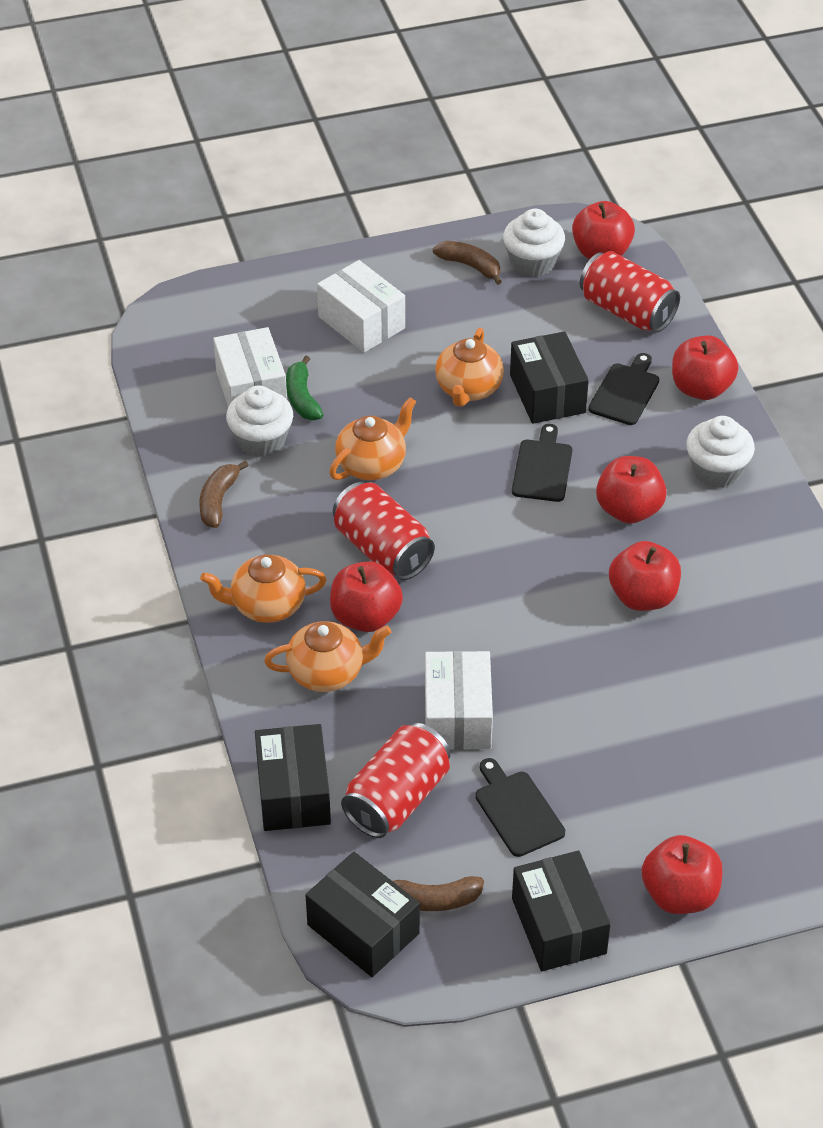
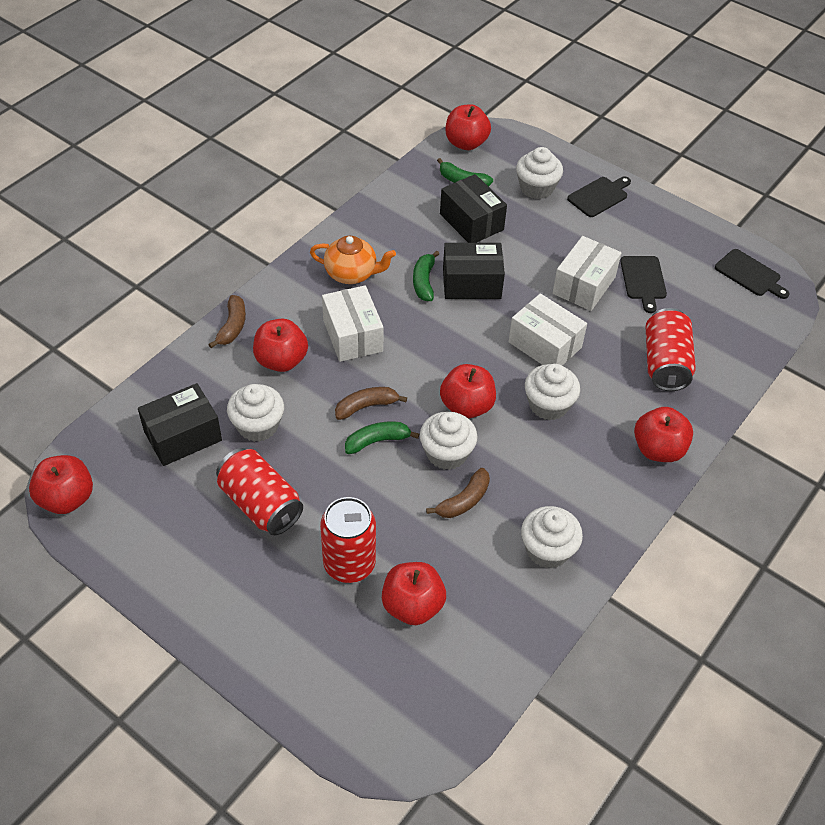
black box: 4 -> 3
green banana: 1 -> 3
orange teapot: 4 -> 1
white cupcake: 3 -> 5

